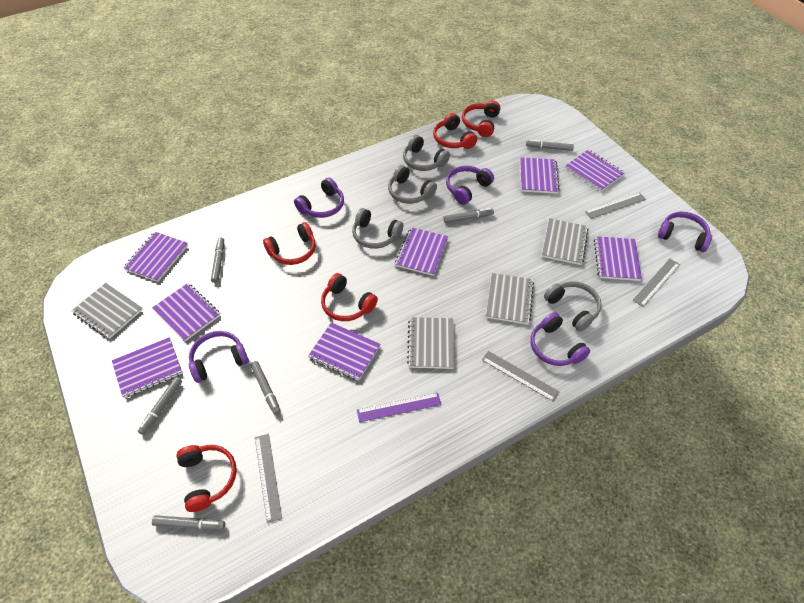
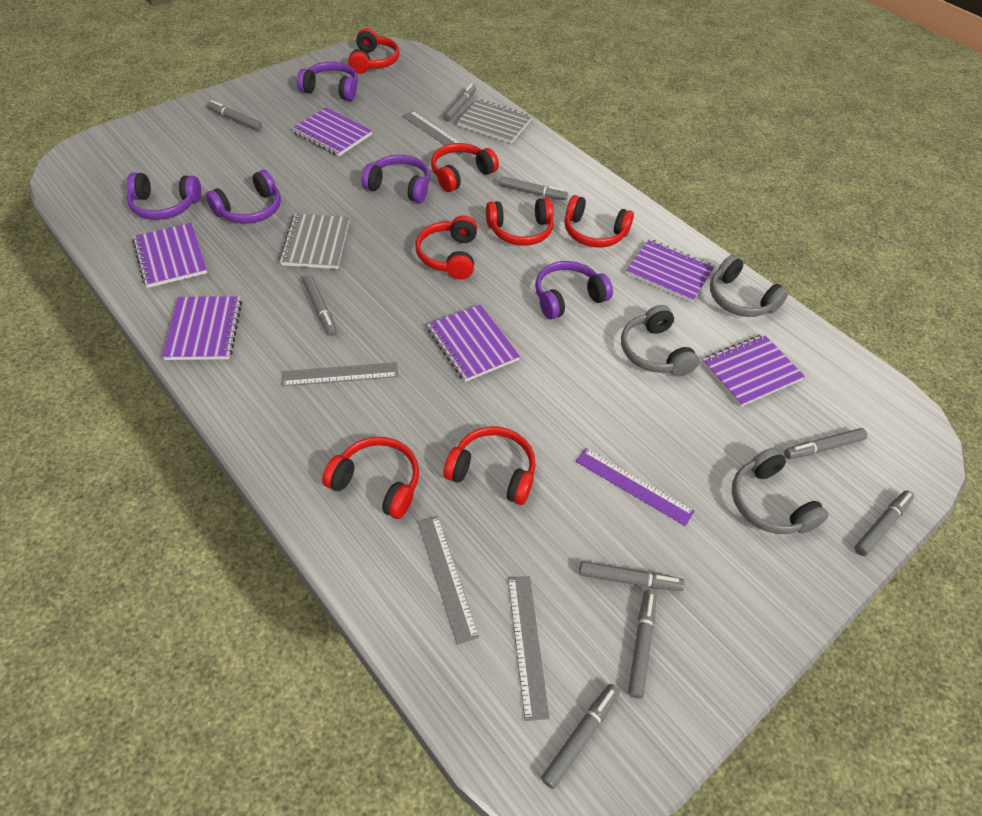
grey headphones: 4 -> 3
grey marker: 6 -> 9
grey notebook: 4 -> 2
purple notebook: 8 -> 6
red headphones: 5 -> 7

